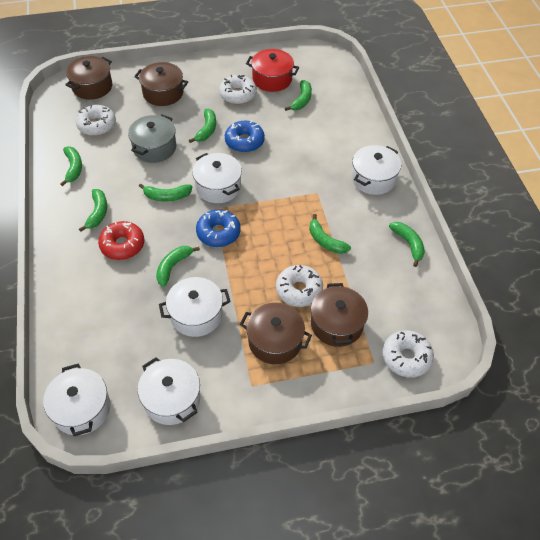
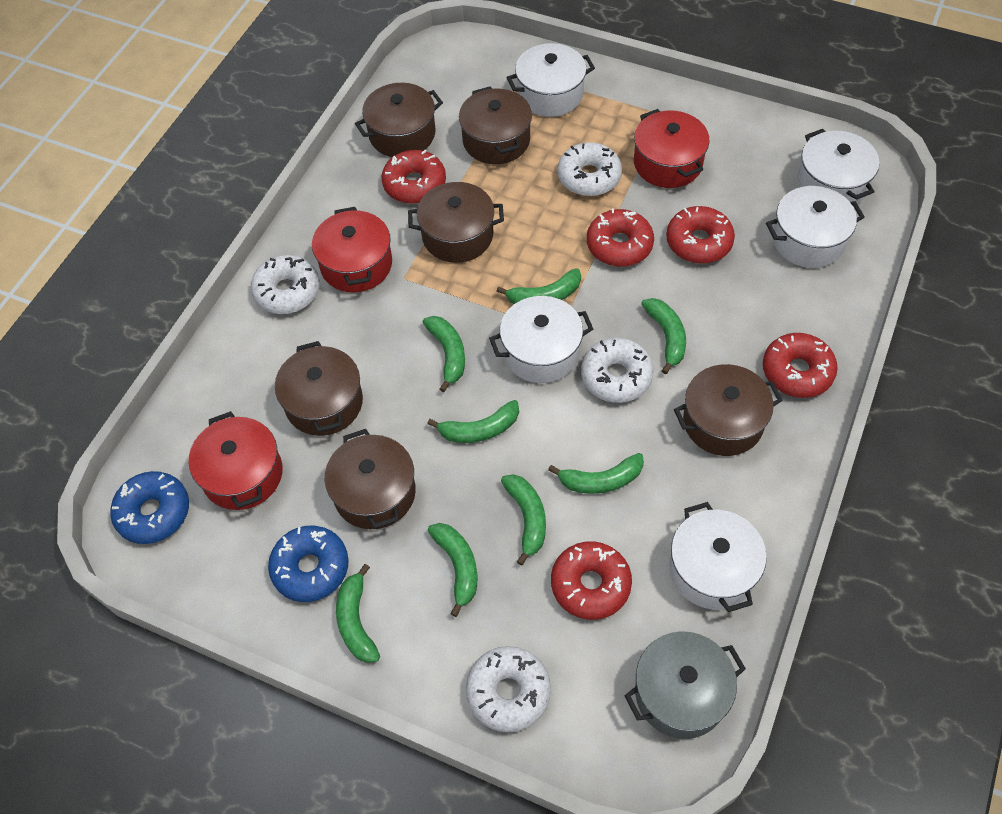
brown pot: 4 -> 6
red donut: 1 -> 5
red pot: 1 -> 3

